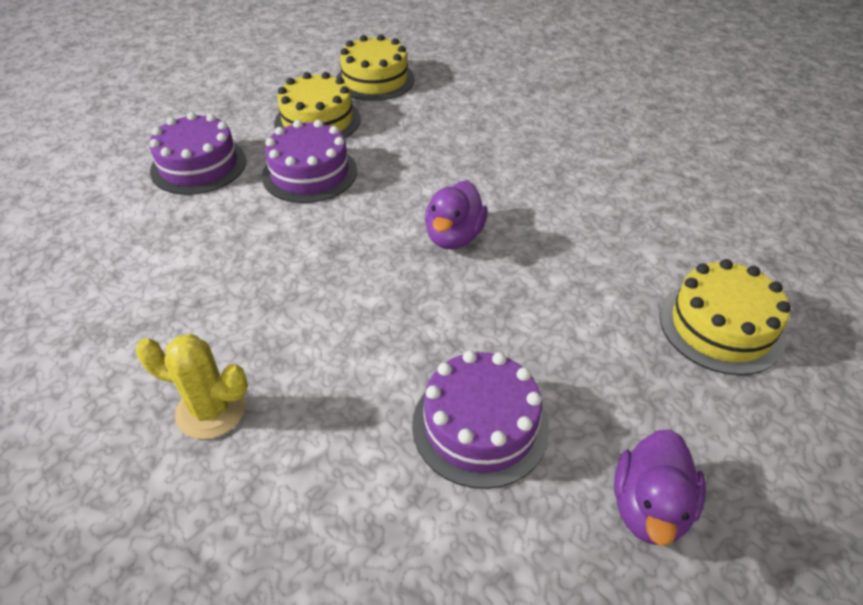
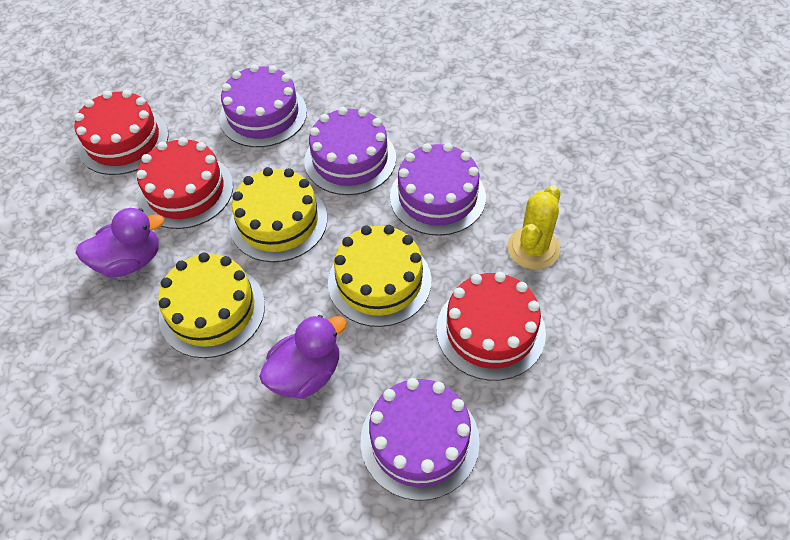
purple cake: 3 -> 4
red cake: 0 -> 3

